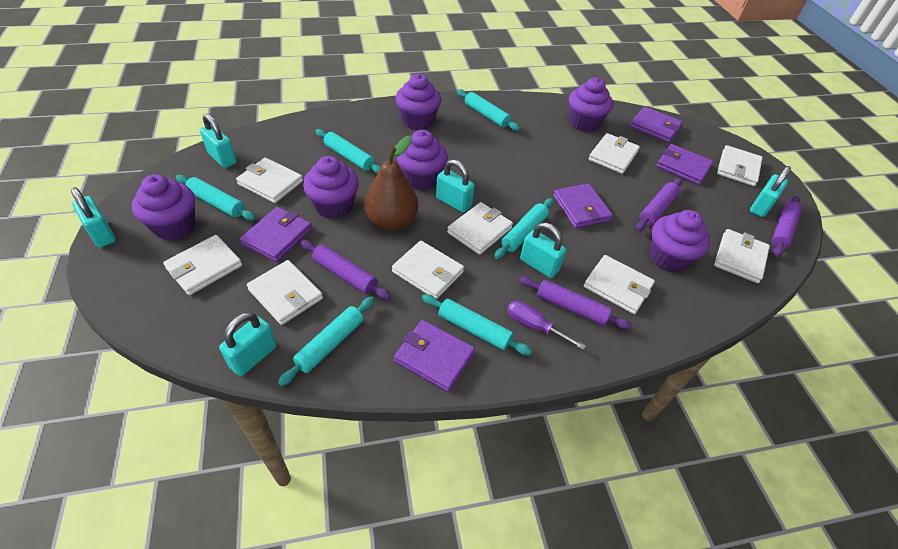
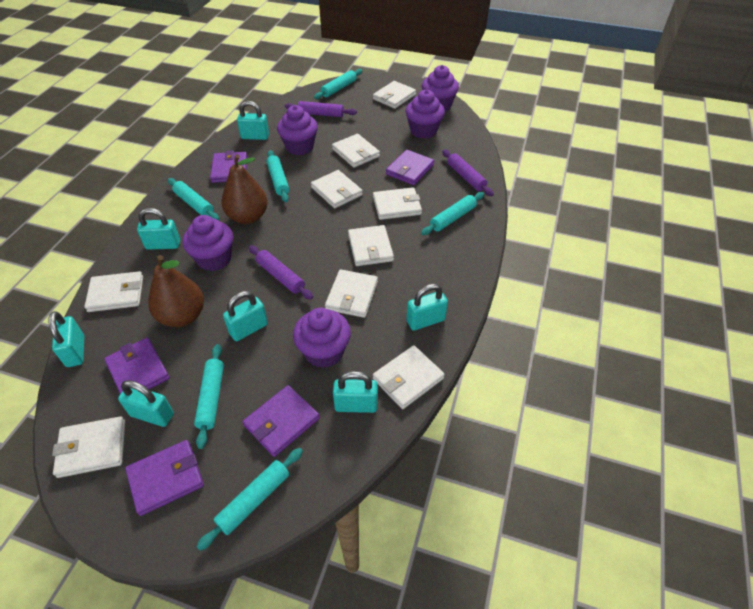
brown pear: 1 -> 2
purple cupcake: 6 -> 5
purple rolling pin: 4 -> 3
purple screwdriver: 1 -> 0
turquoise padlock: 6 -> 7

